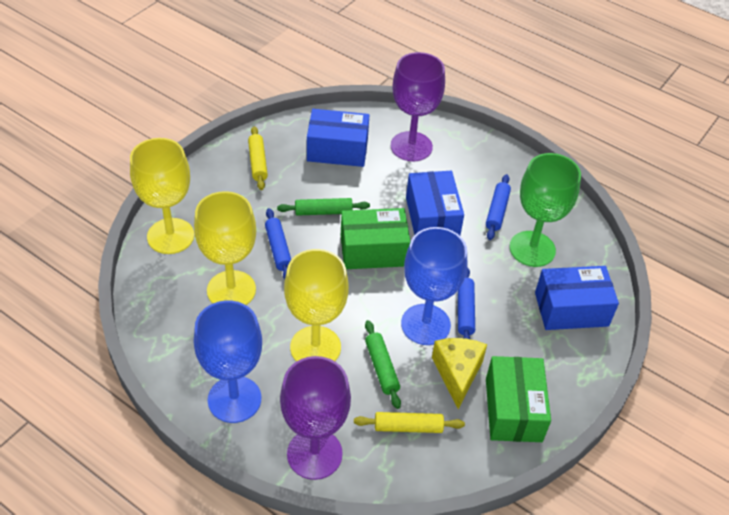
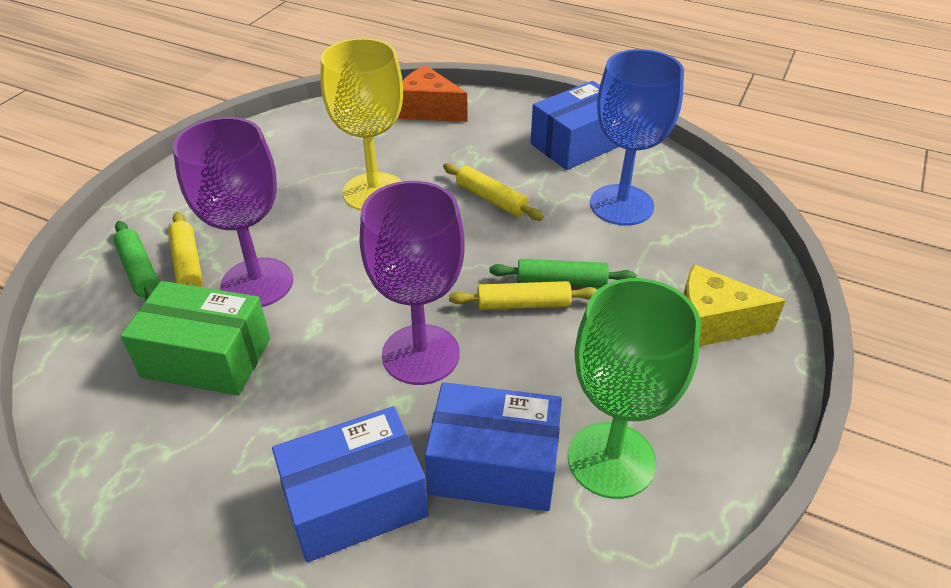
blue goblet: 2 -> 1
blue rolling pin: 3 -> 0
green box: 2 -> 1
orange cheese: 0 -> 1
yellow goblet: 3 -> 1
yellow rolling pin: 2 -> 3

